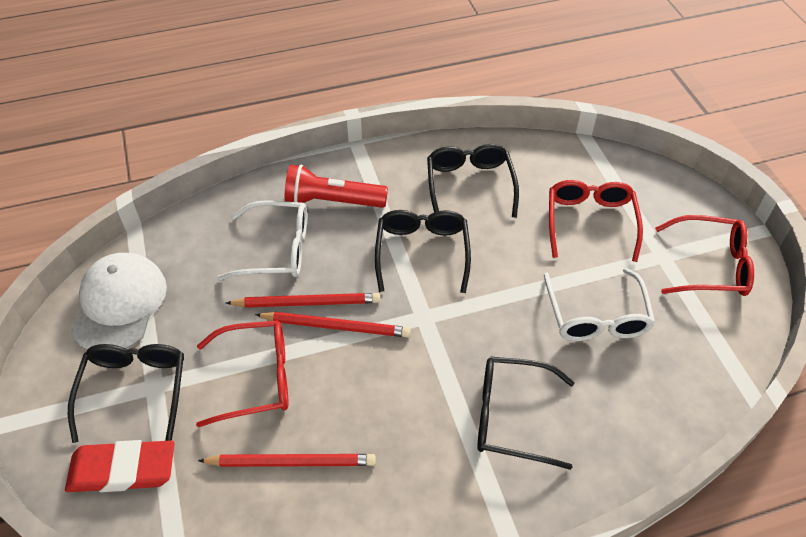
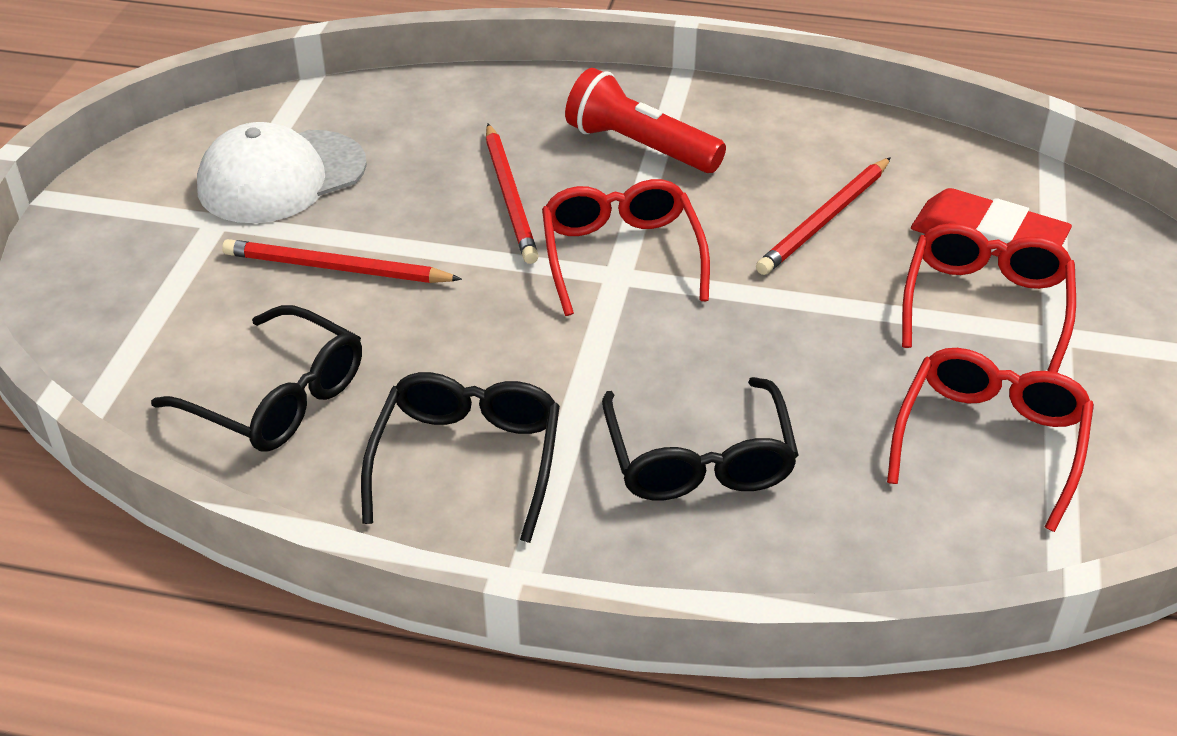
black glasses: 4 -> 3
white glasses: 2 -> 0

